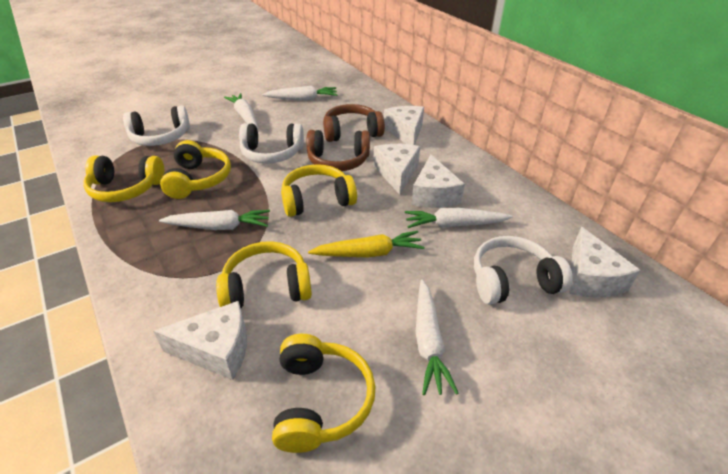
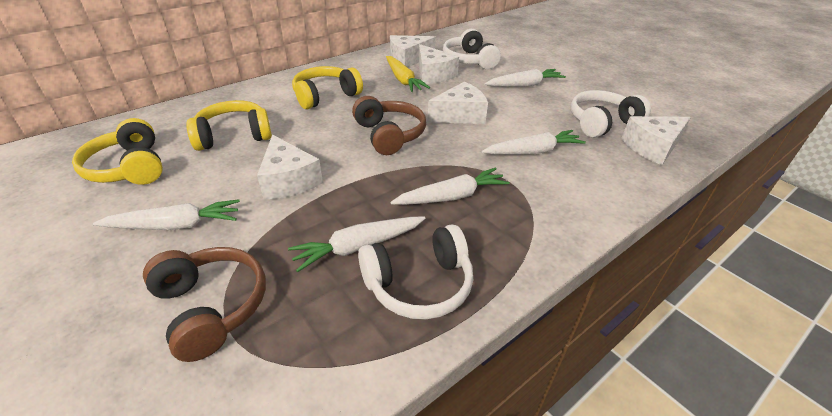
yellow headphones: 5 -> 3

